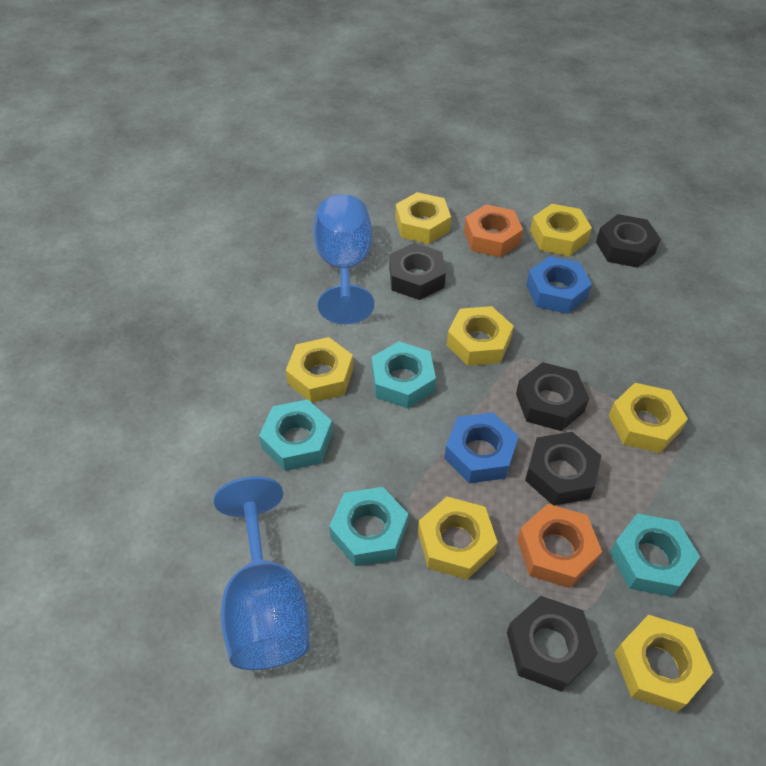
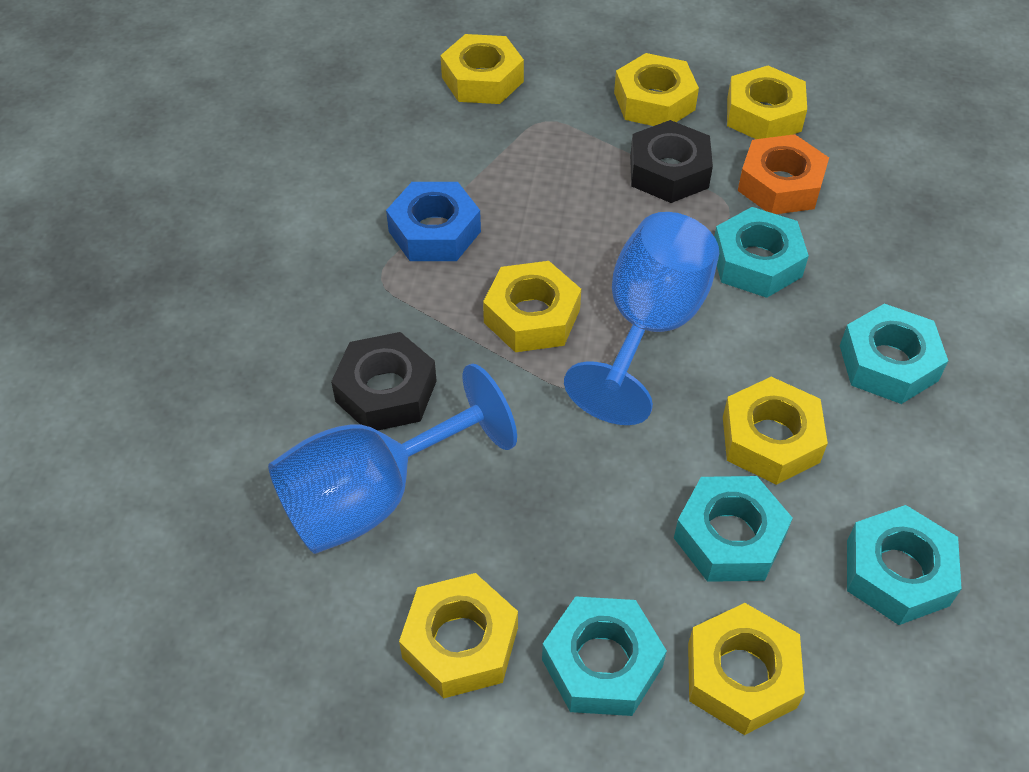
black nut: 5 -> 2
blue nut: 2 -> 1
orange nut: 2 -> 1
turquoise nut: 4 -> 5

